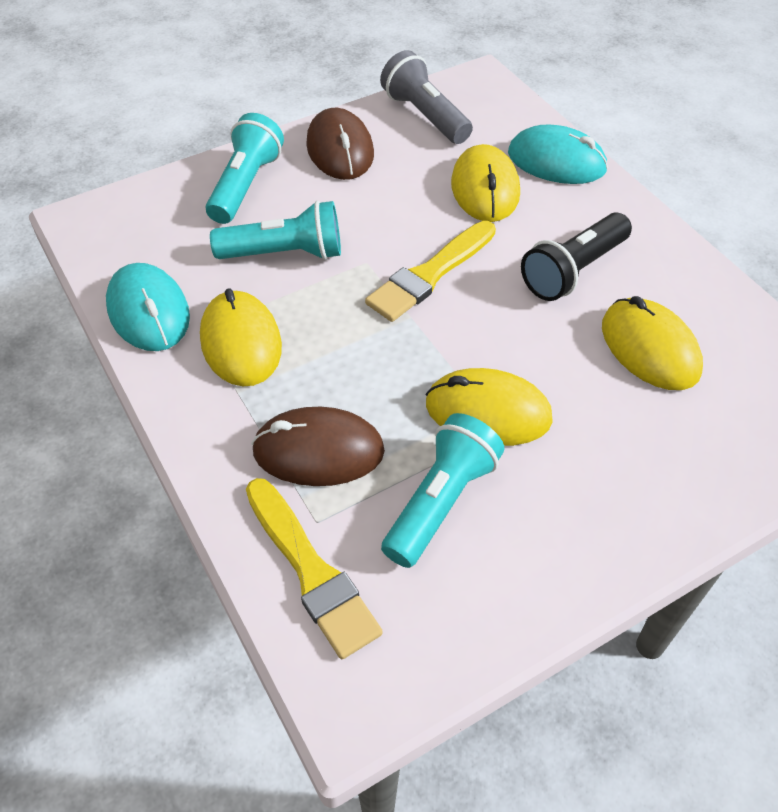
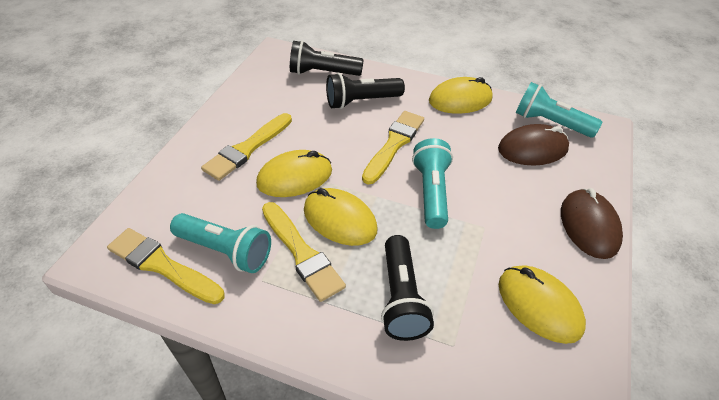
black flashlight: 1 -> 3
grey flashlight: 1 -> 0
turquoise mouse: 2 -> 0
yellow brush: 2 -> 4

